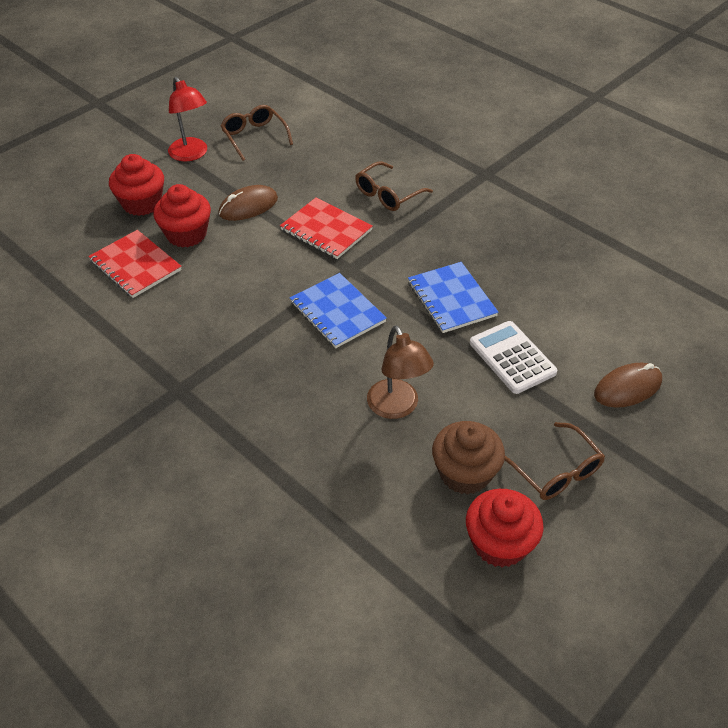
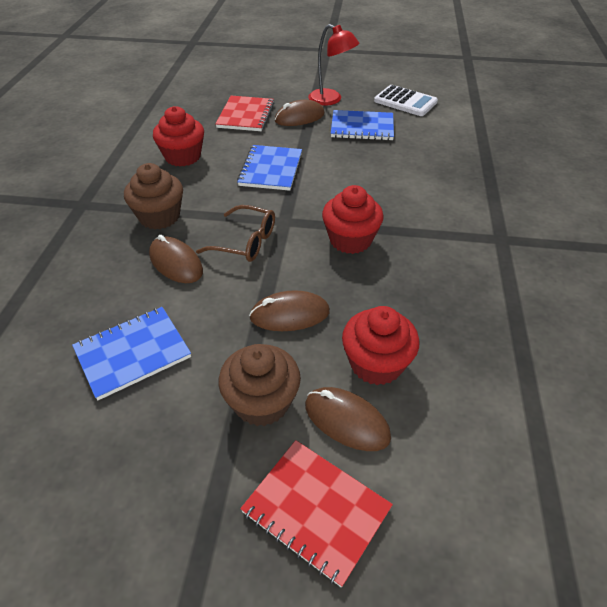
blue notebook: 2 -> 3
brown cupcake: 1 -> 2
brown glasses: 3 -> 1
brown lamp: 1 -> 0
brown mouse: 2 -> 4

